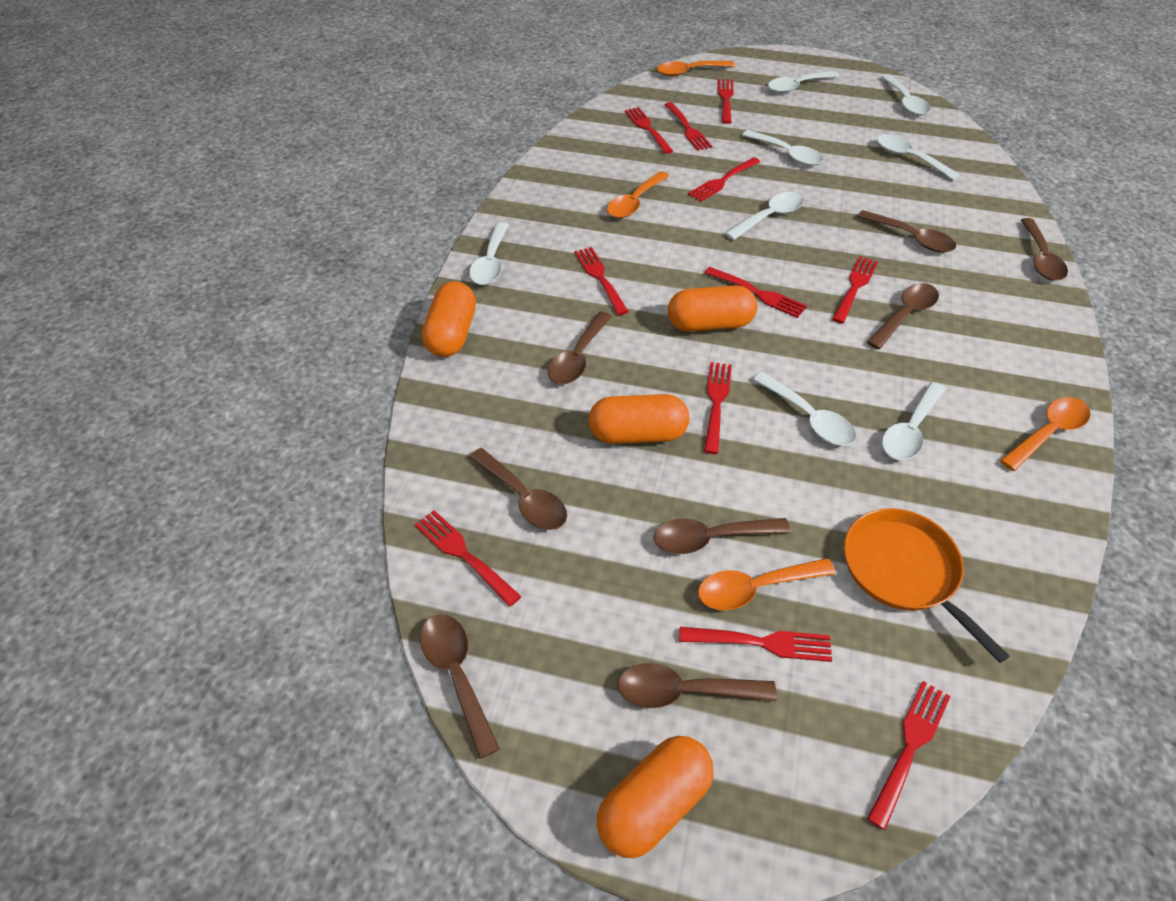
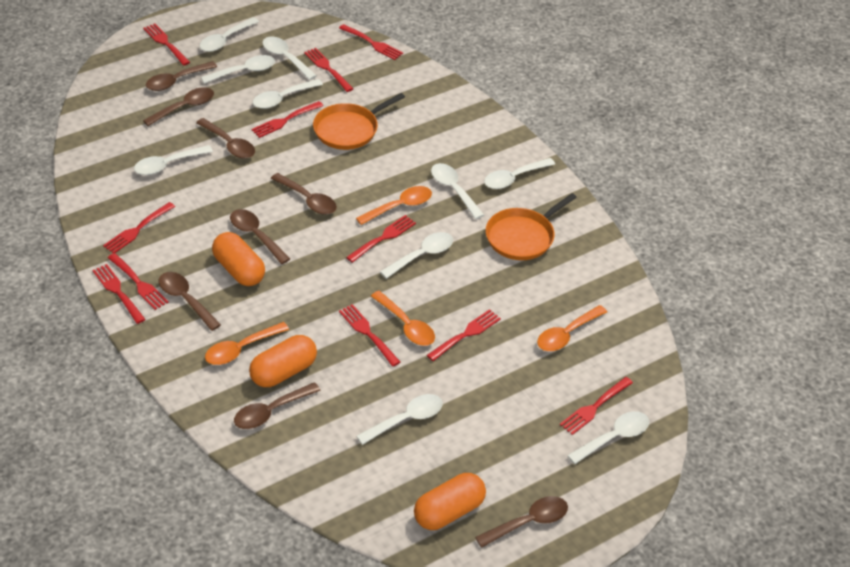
orange capsule: 4 -> 3
orange pan: 1 -> 2
white spoon: 8 -> 10

